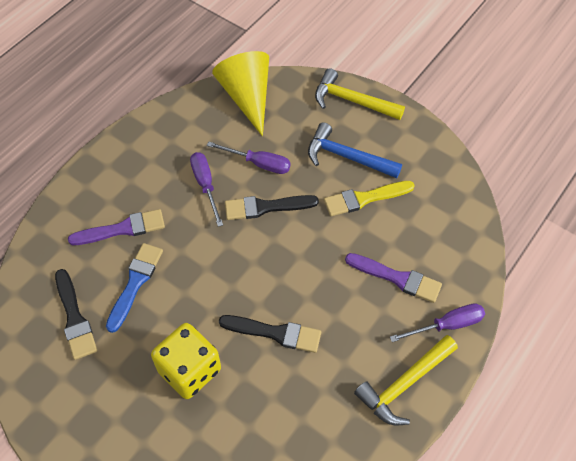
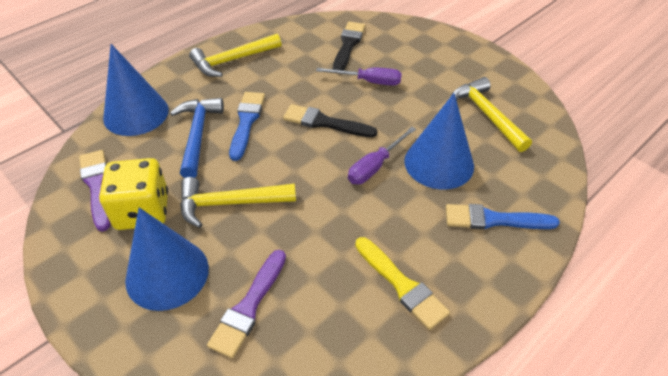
black brush: 3 -> 2
blue brush: 1 -> 2
blue cone: 0 -> 3
purple screwdriver: 3 -> 2
yellow cone: 1 -> 0
yellow hammer: 2 -> 3

